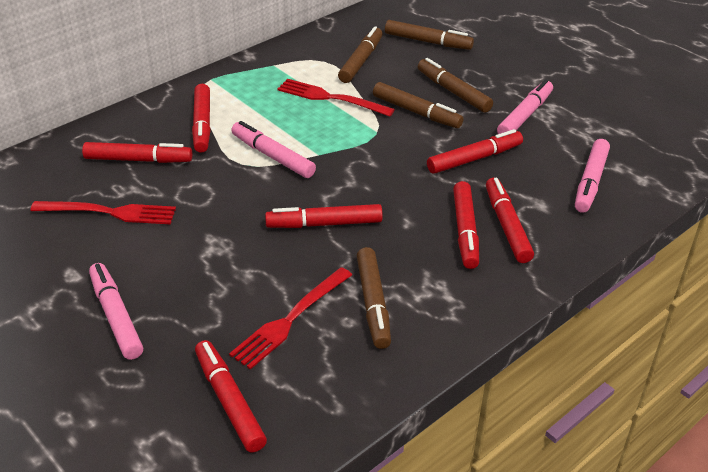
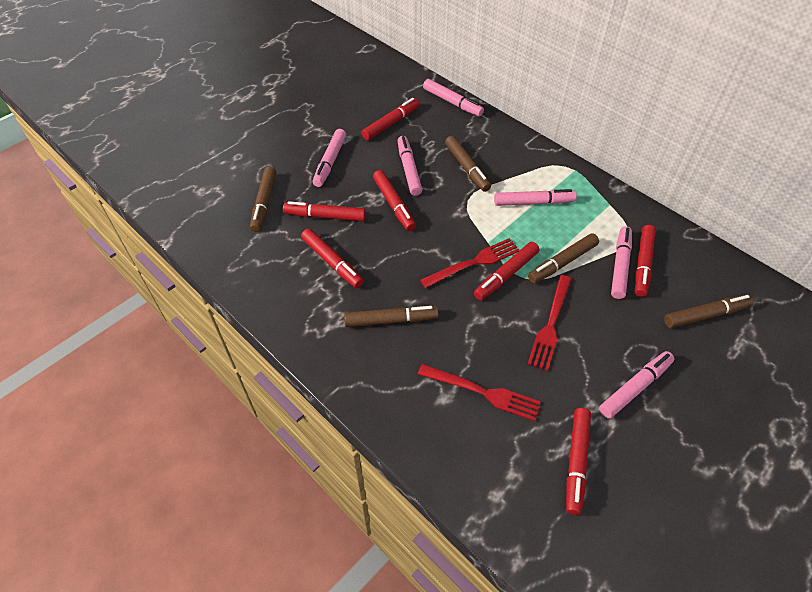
pink marker: 4 -> 6

